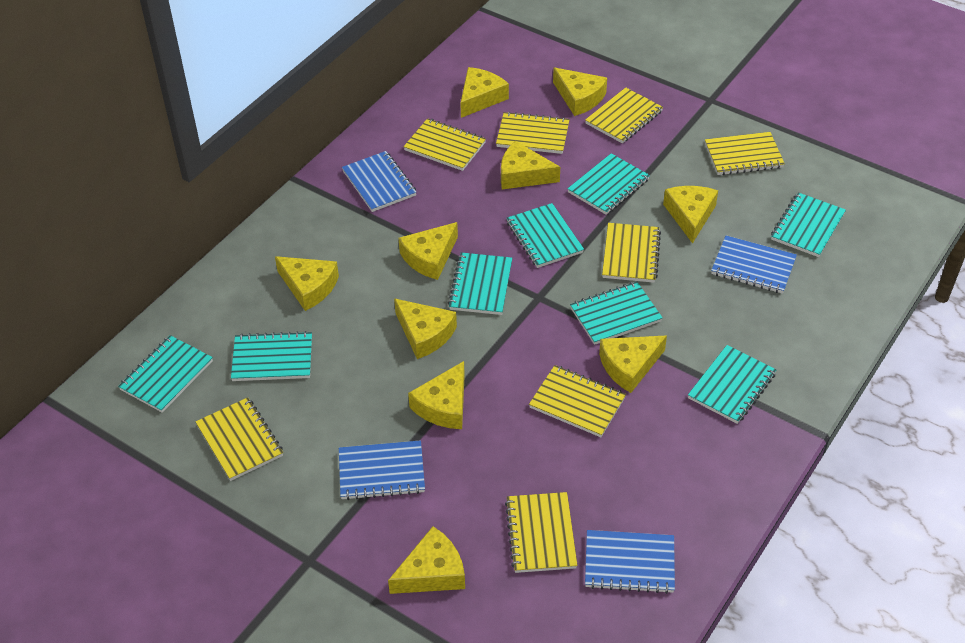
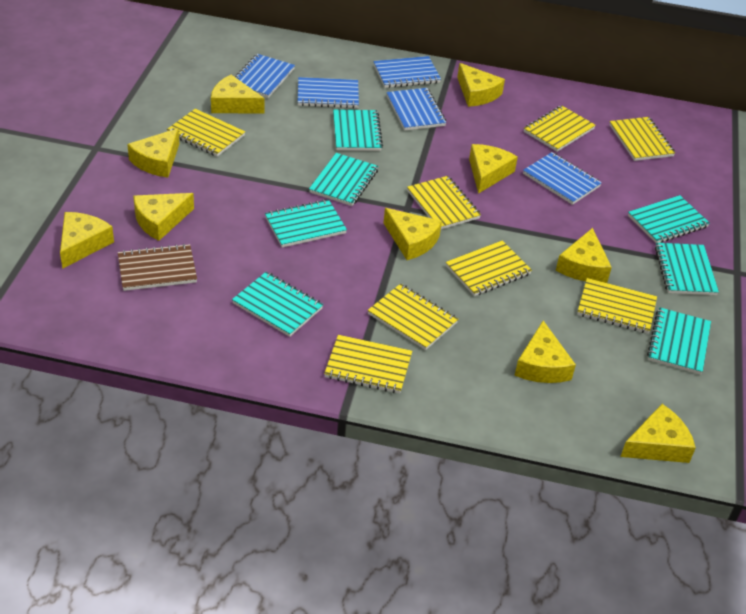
blue notebook: 4 -> 5
brown notebook: 0 -> 1
turquoise notebook: 8 -> 7

